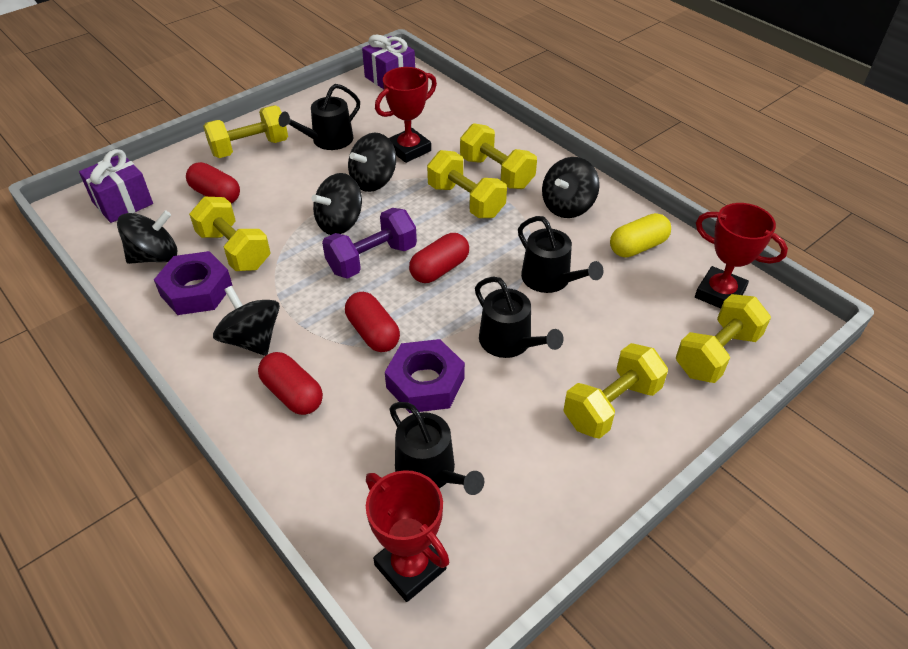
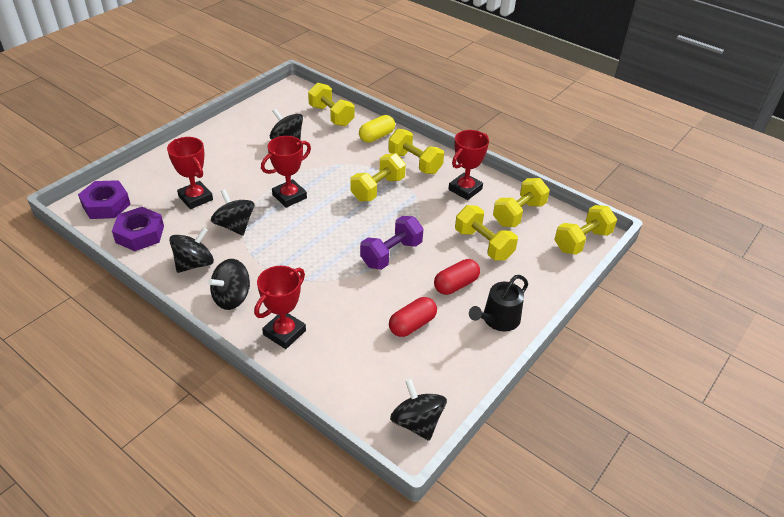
black watering can: 4 -> 1
purple gift: 2 -> 0
red capsule: 4 -> 2
red trophy: 3 -> 4

